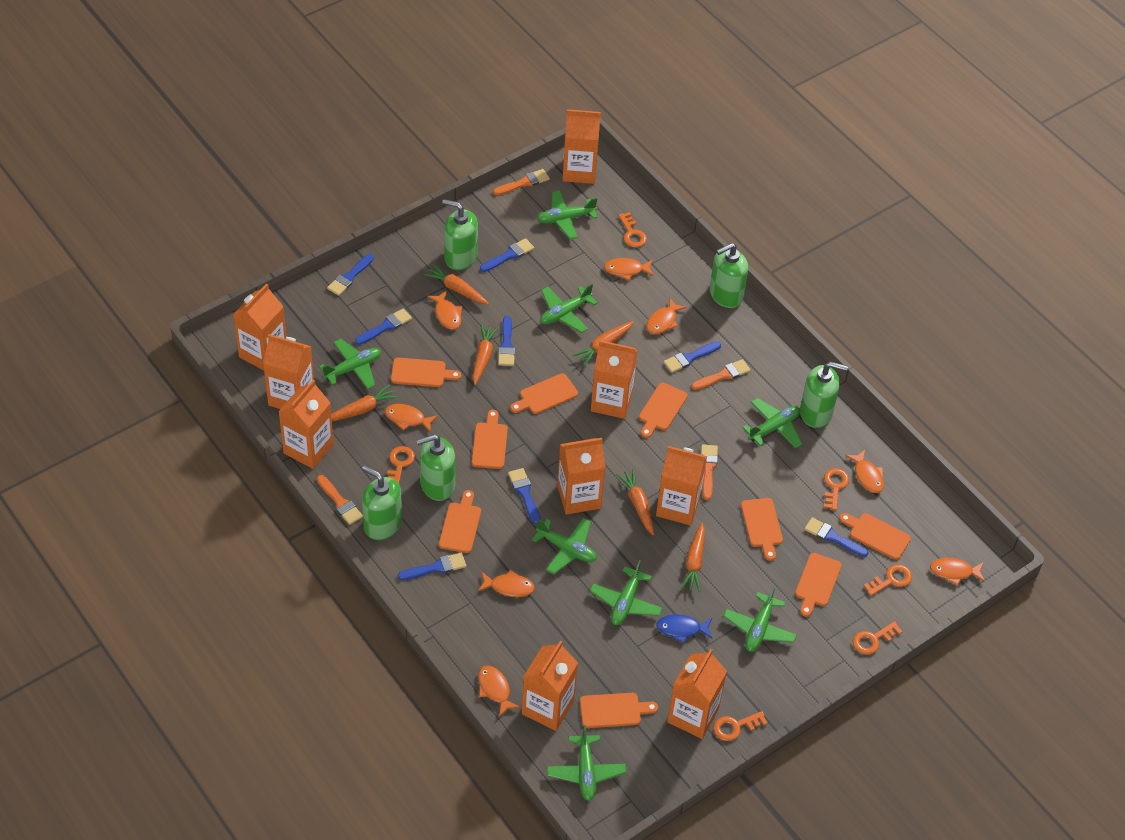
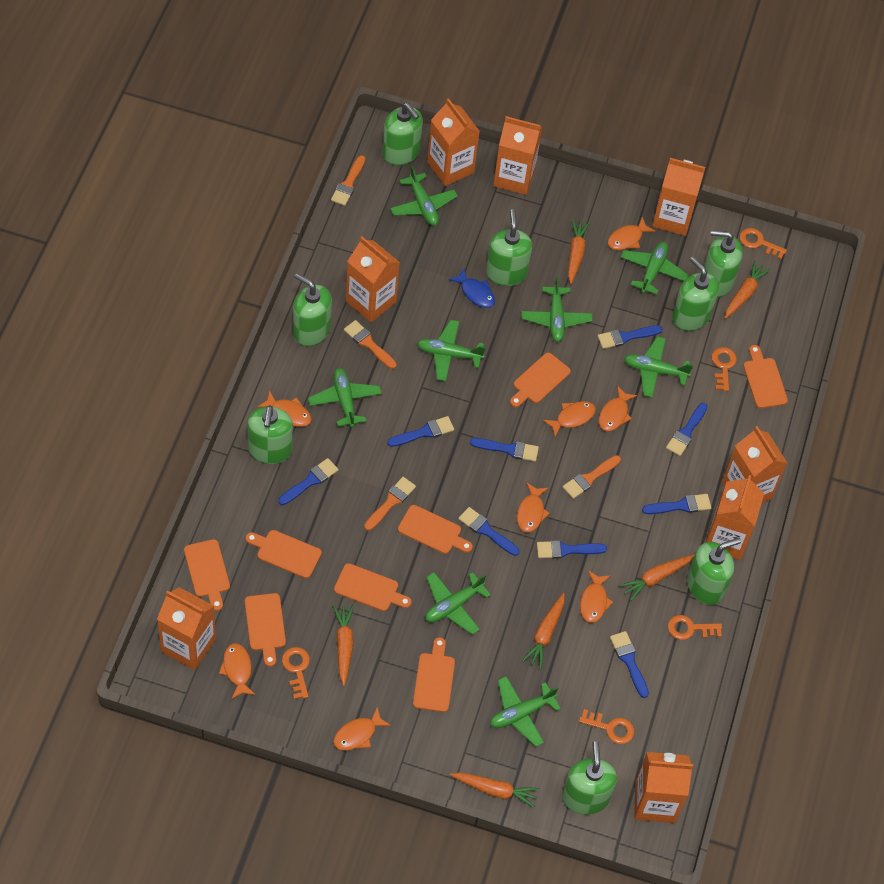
blue brush: 8 -> 9
green soap dispenser: 5 -> 8
orange carton: 9 -> 8
orange cutting board: 9 -> 8
orange key: 6 -> 5

